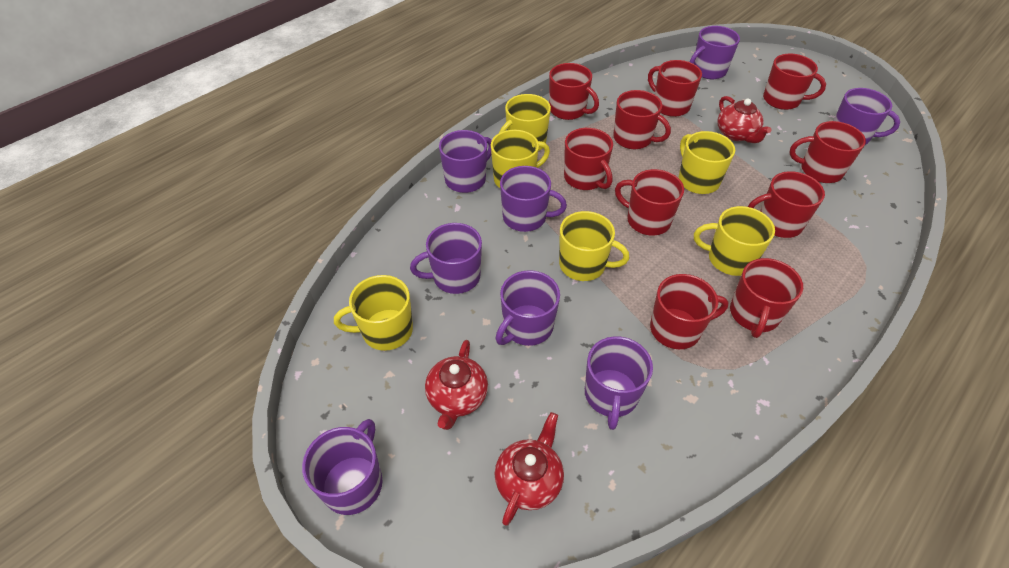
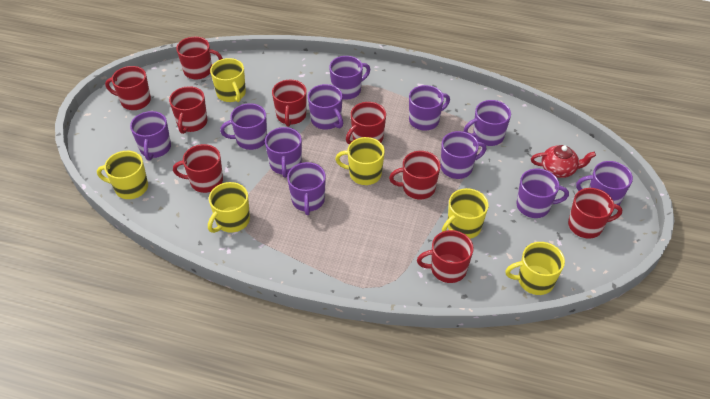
purple mug: 8 -> 11
red mug: 10 -> 9
red teapot: 3 -> 1

